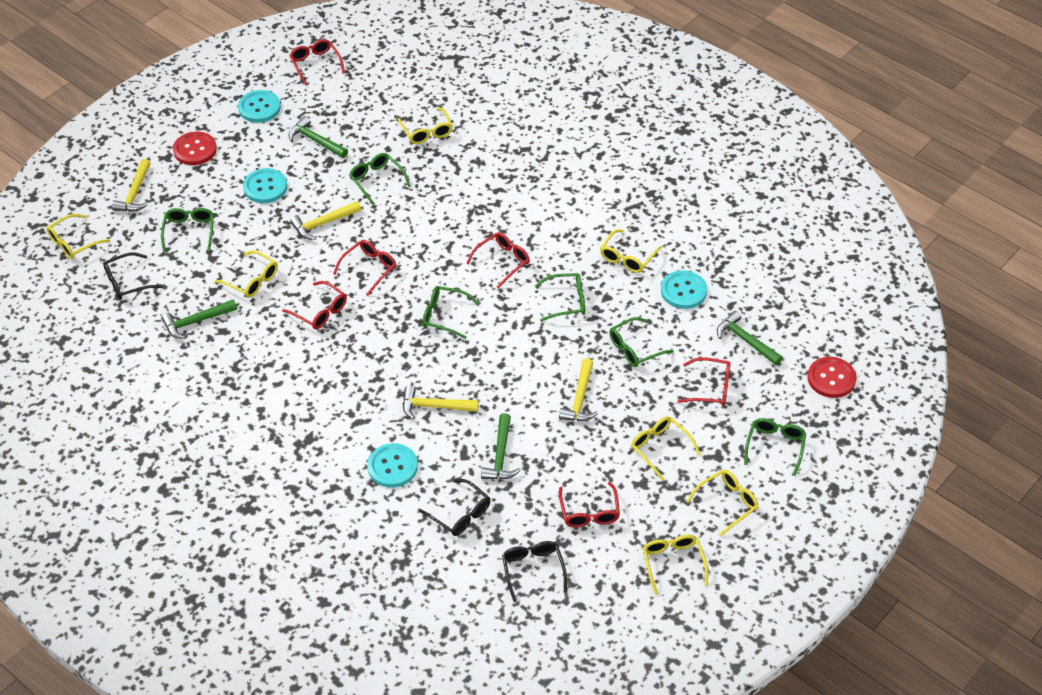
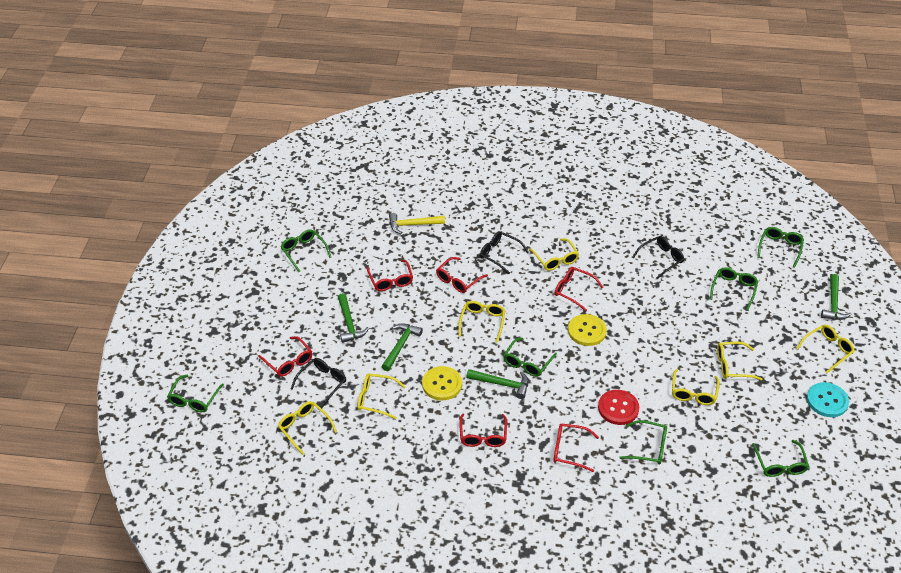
green glasses: 6 -> 7
red button: 2 -> 1
turquoise button: 4 -> 1
yellow button: 0 -> 2
yellow hammer: 4 -> 1

